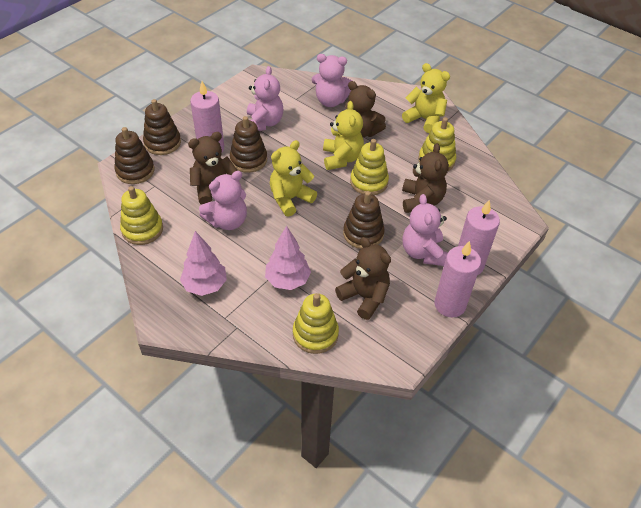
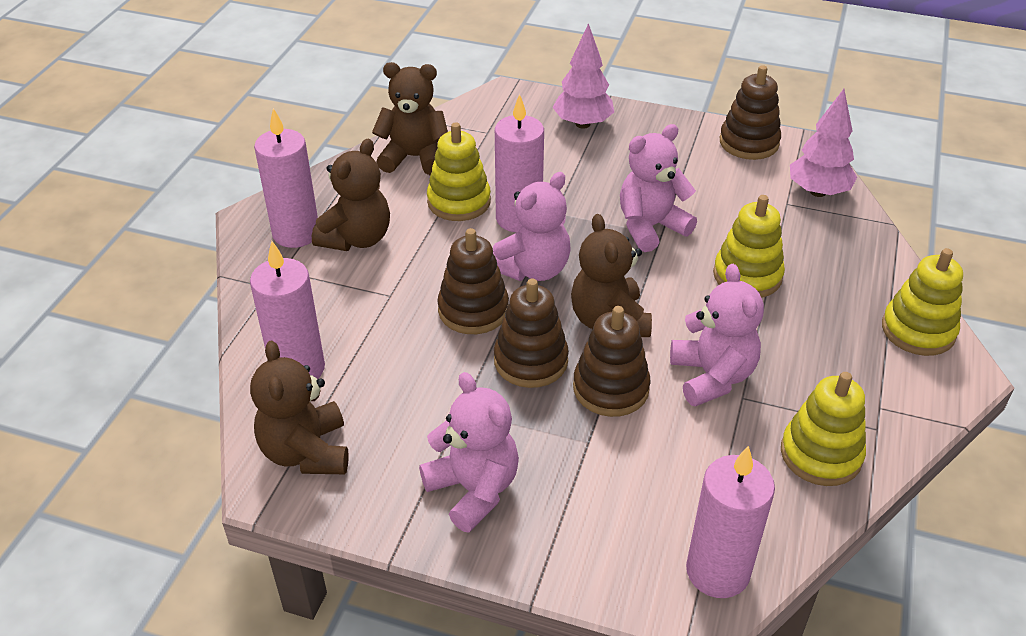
pink candle: 3 -> 4
yellow teddy bear: 3 -> 0

